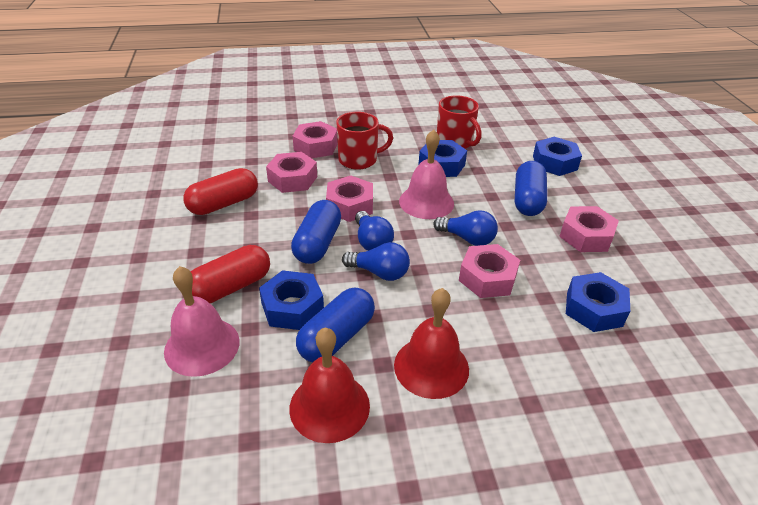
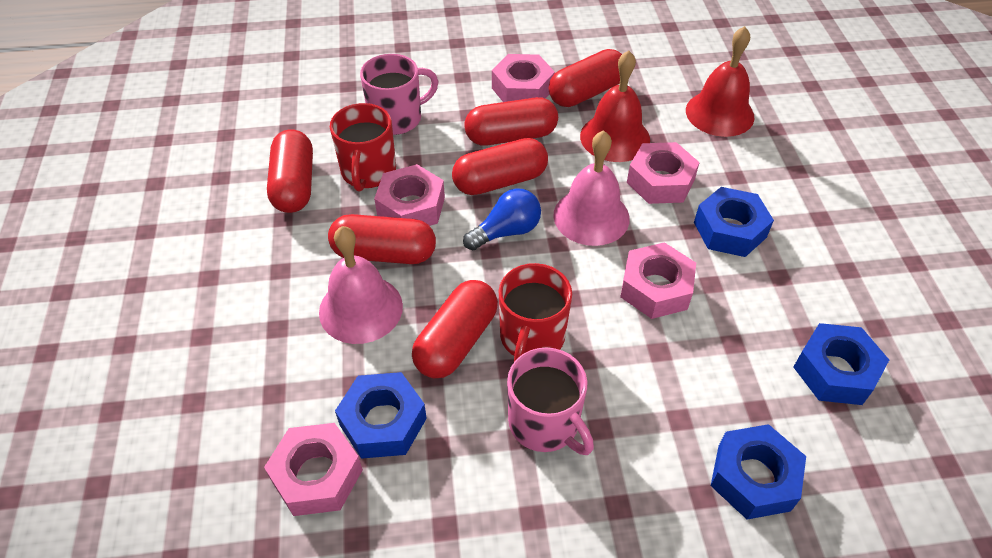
blue capsule: 3 -> 0
blue light bulb: 3 -> 1
pink mug: 0 -> 2
red capsule: 2 -> 6

